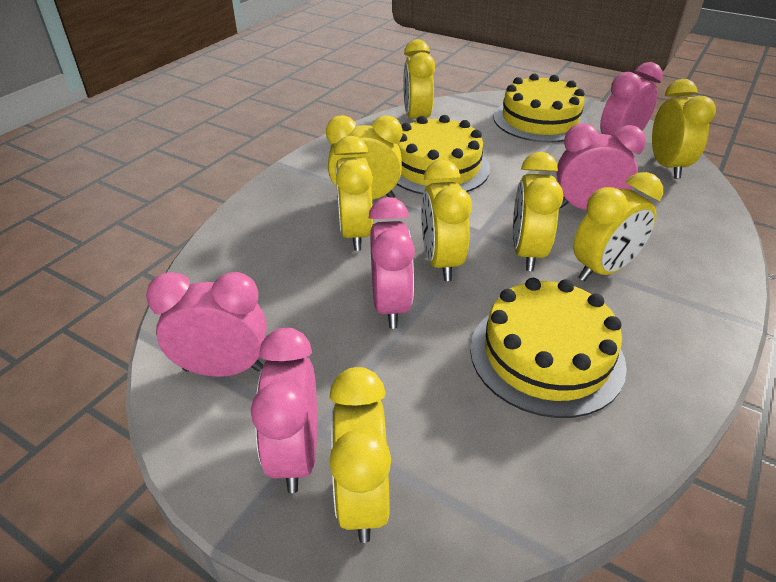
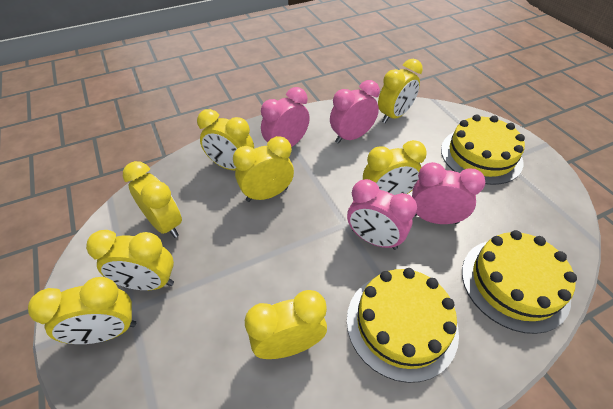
pink clock: 5 -> 4

